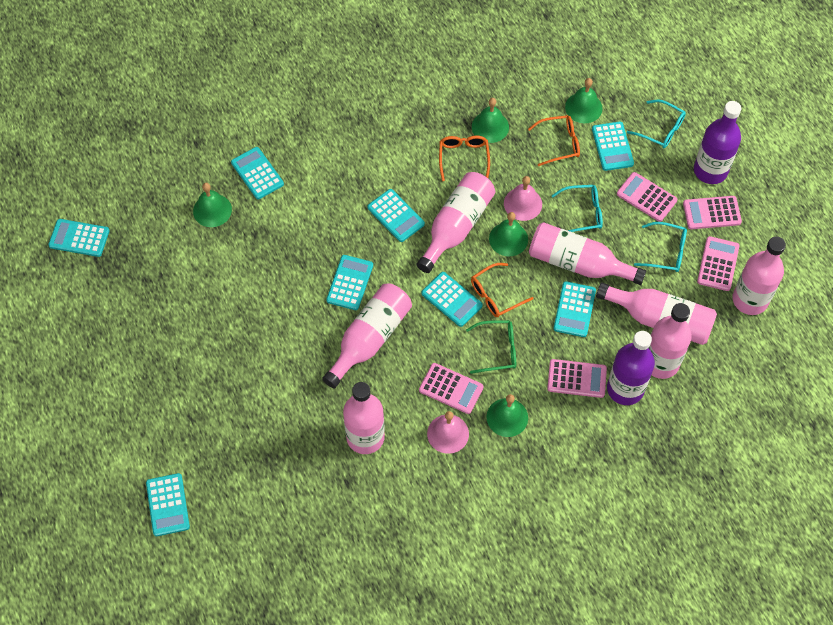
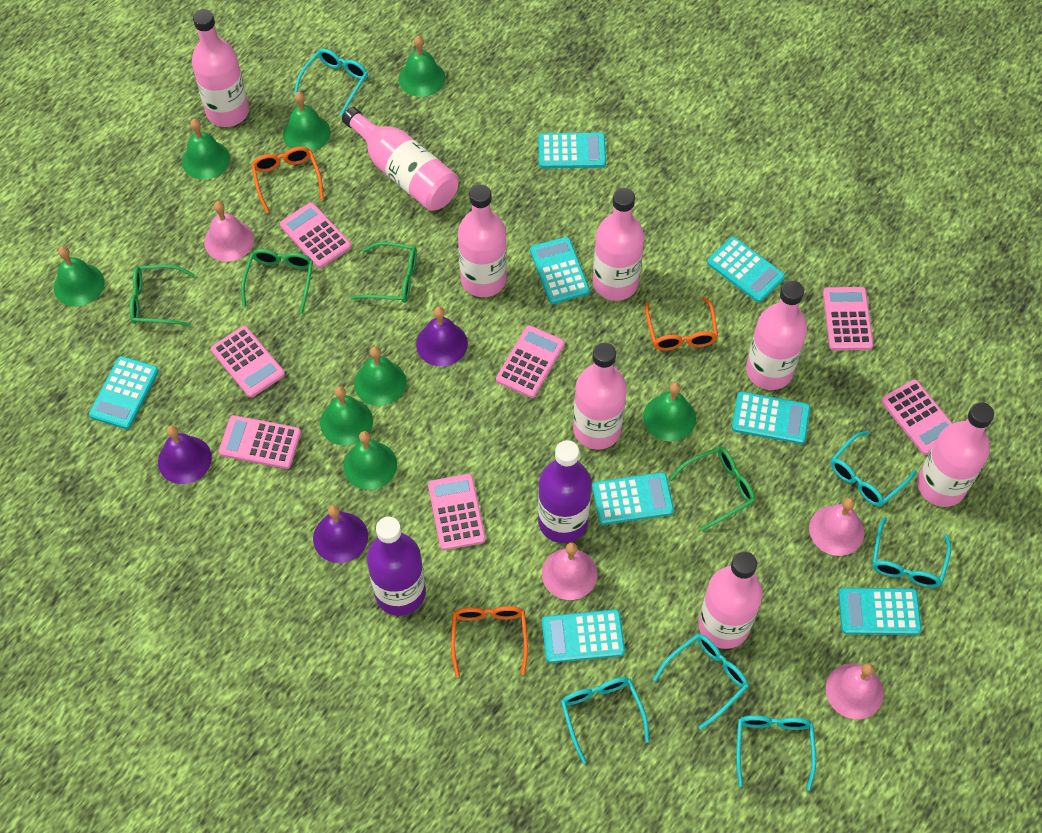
green bell: 5 -> 8
green glasses: 1 -> 4
pink bell: 2 -> 4
pink bottle: 7 -> 8
pink calculator: 5 -> 7
purple bell: 0 -> 3
turquoise glasses: 3 -> 6

